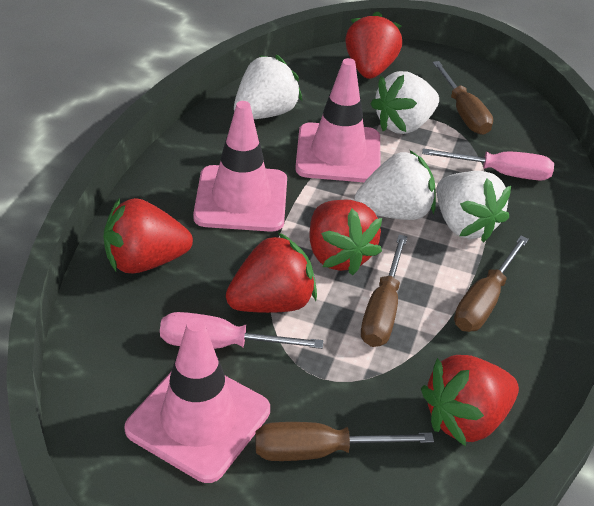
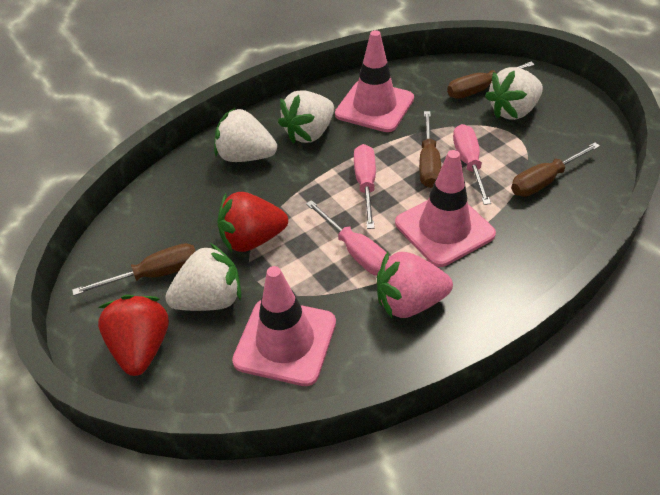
pink screwdriver: 2 -> 3
pink strawberry: 0 -> 1
red strawberry: 5 -> 2

